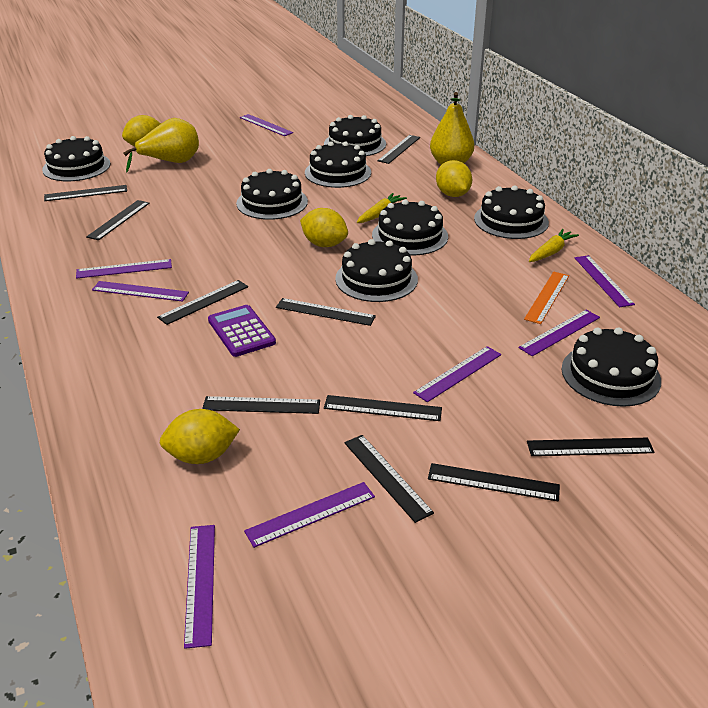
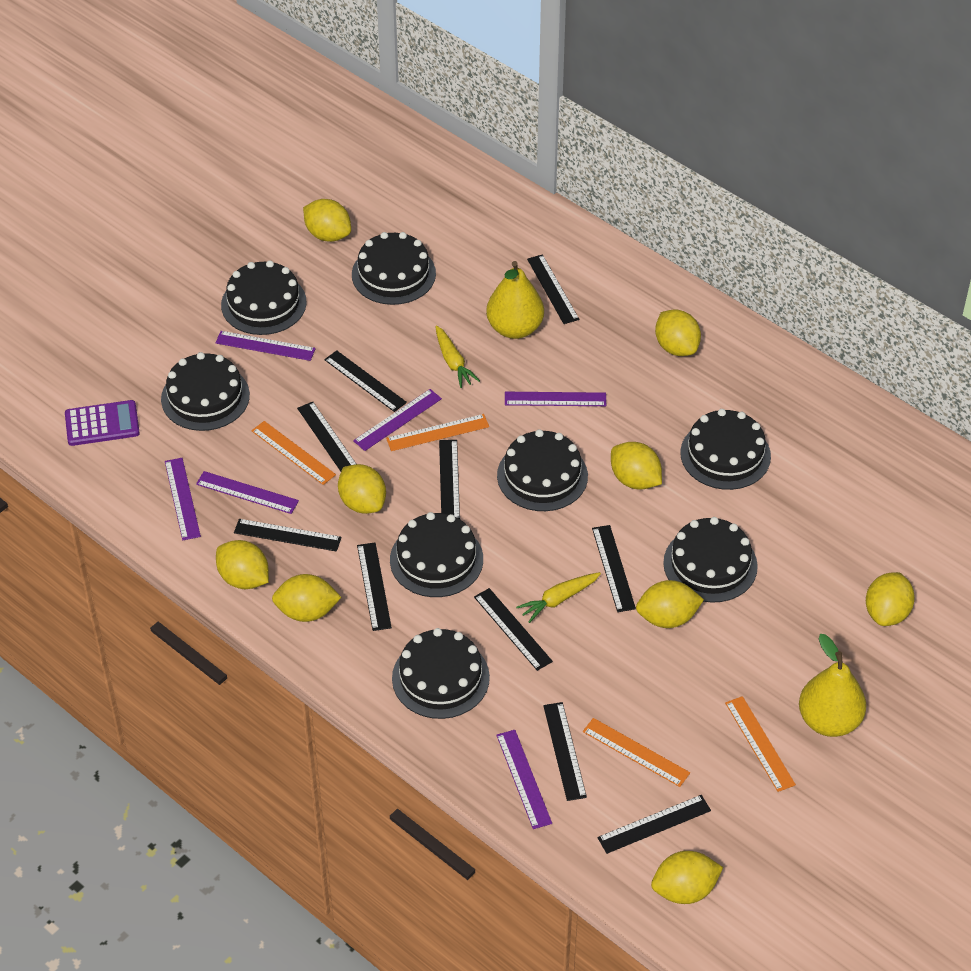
orange ruler: 1 -> 4
purple ruler: 8 -> 6
yellow lemon: 4 -> 9

